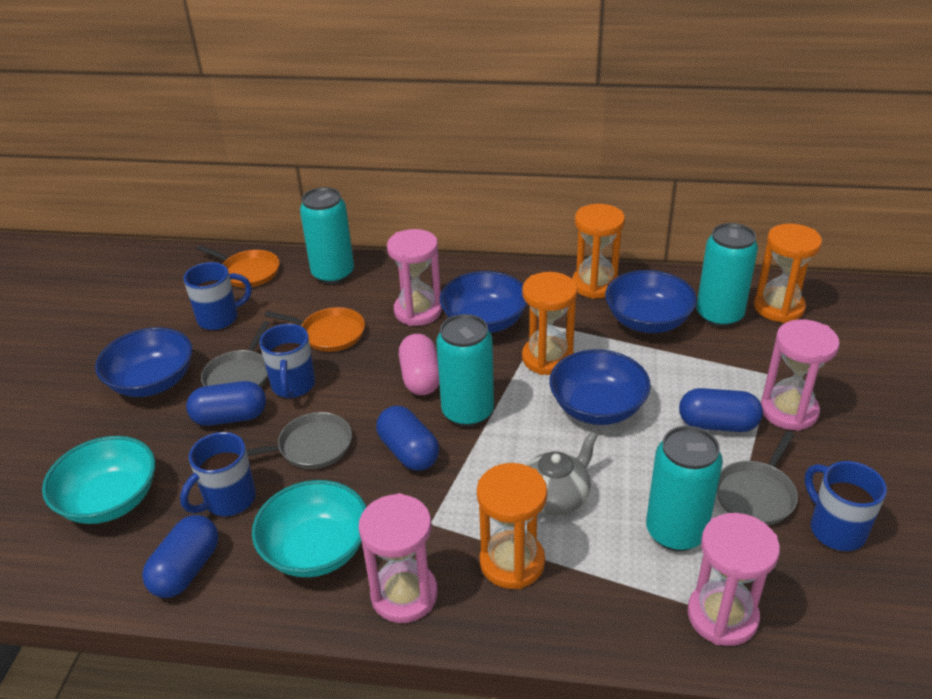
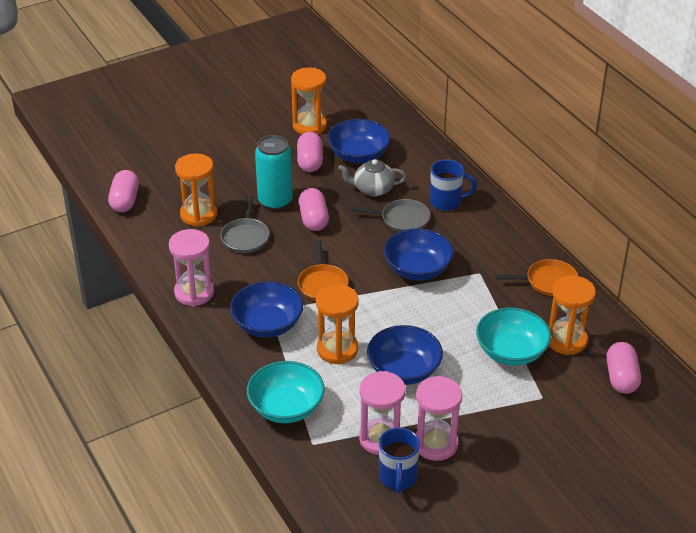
blue capsule: 4 -> 0
blue mug: 4 -> 2
grey pan: 3 -> 2
pink capsule: 1 -> 4
pink hourglass: 4 -> 3
turquoise can: 4 -> 1

